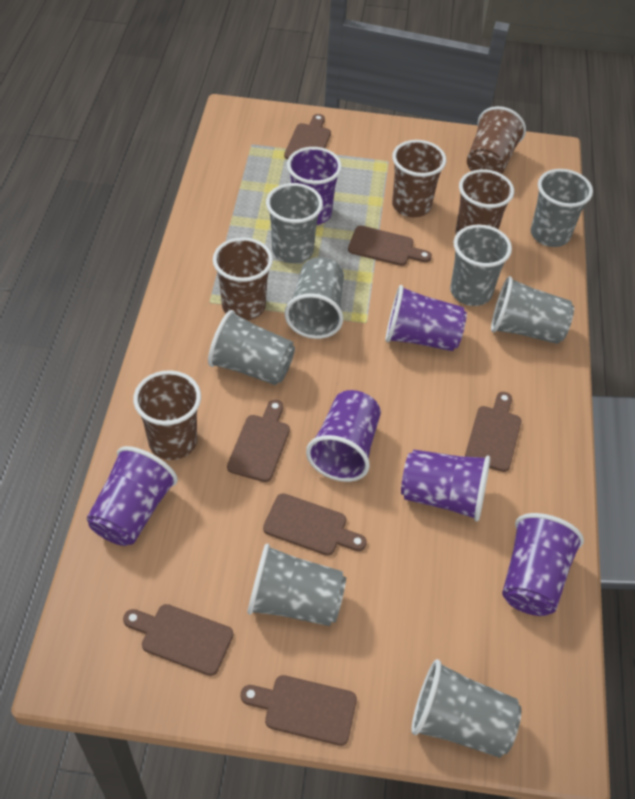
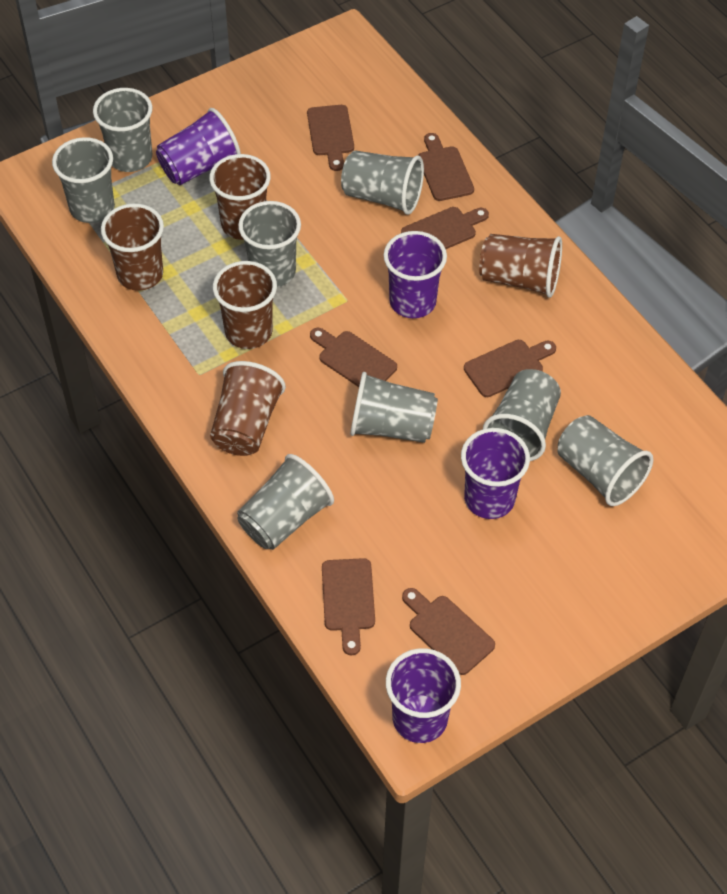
purple cup: 6 -> 4

